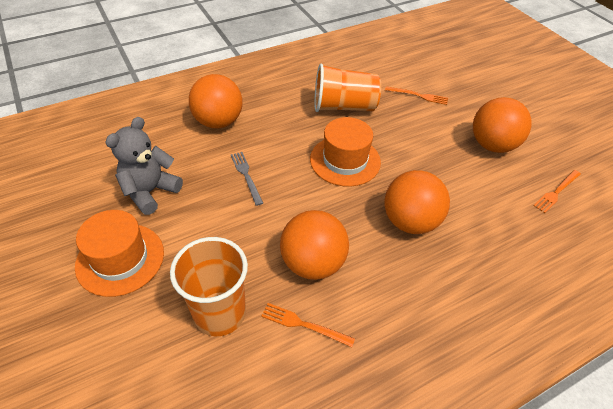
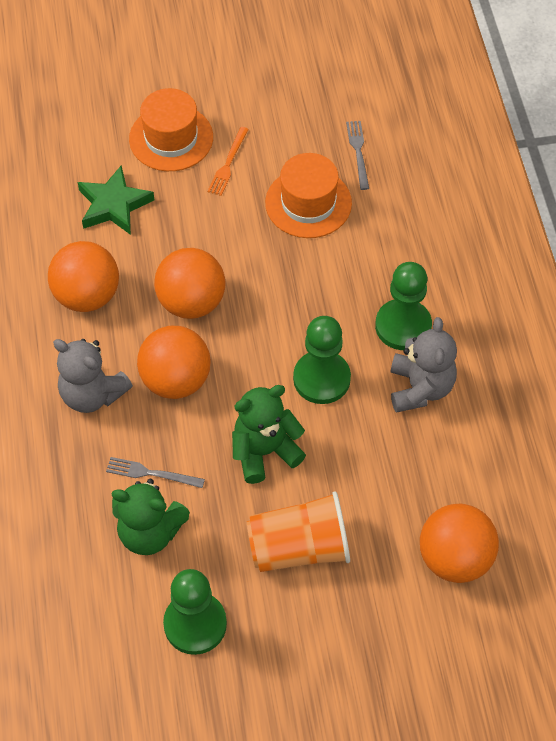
green pawn: 0 -> 3
green star: 0 -> 1
green teddy bear: 0 -> 2
grey fork: 1 -> 2
grey teddy bear: 1 -> 2
orange cup: 2 -> 1
orange fork: 3 -> 1

